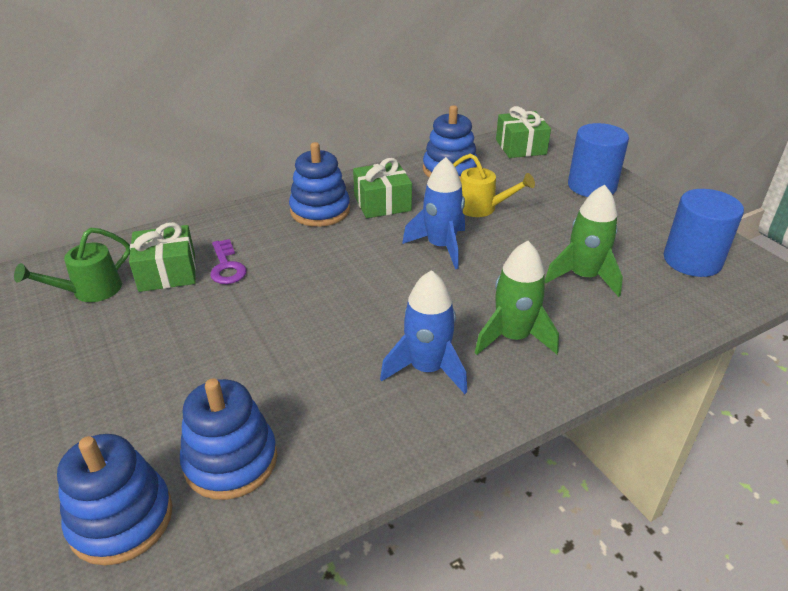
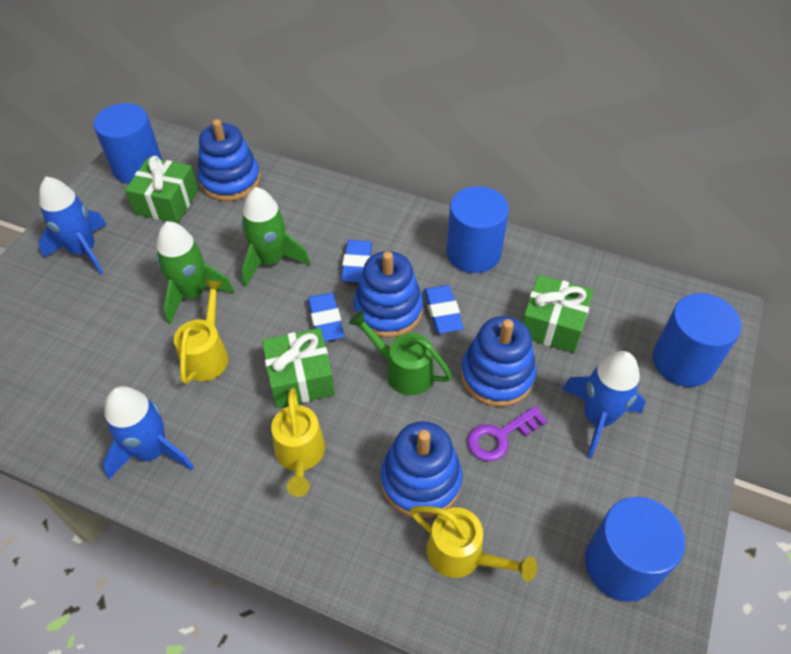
blue cylinder: 2 -> 4
blue eraser: 0 -> 3
blue rocket: 2 -> 3
yellow watering can: 1 -> 3

